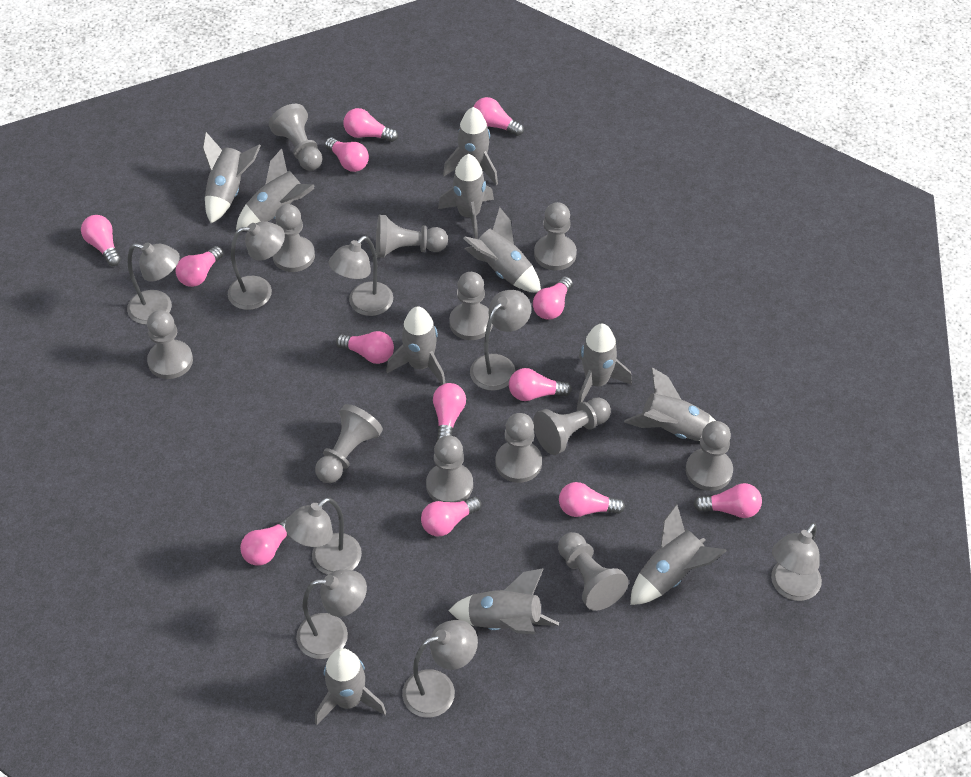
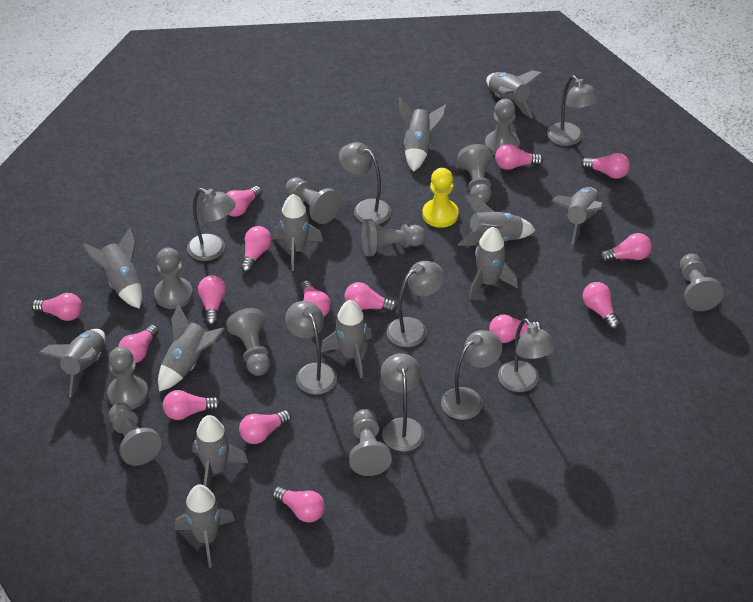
grey pawn: 12 -> 10
grey rocket: 11 -> 12
pink light bulb: 13 -> 15
yellow pawn: 0 -> 1

